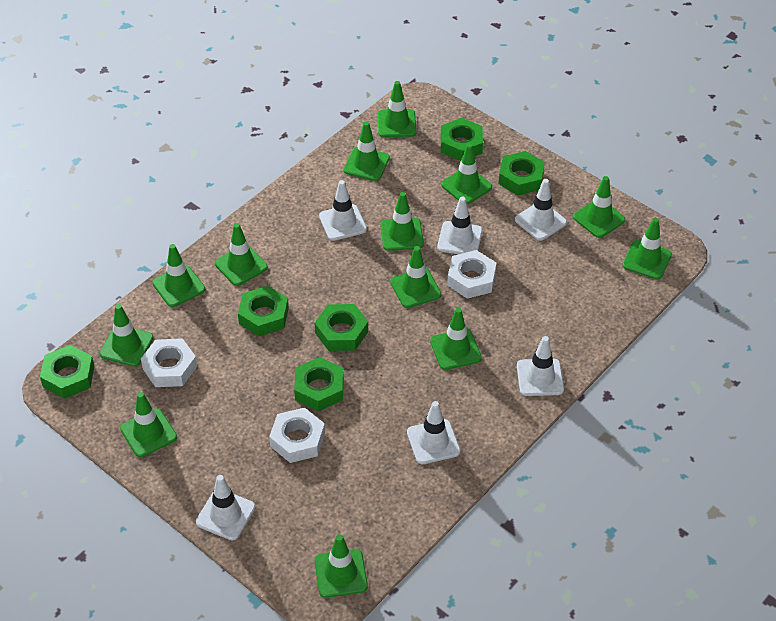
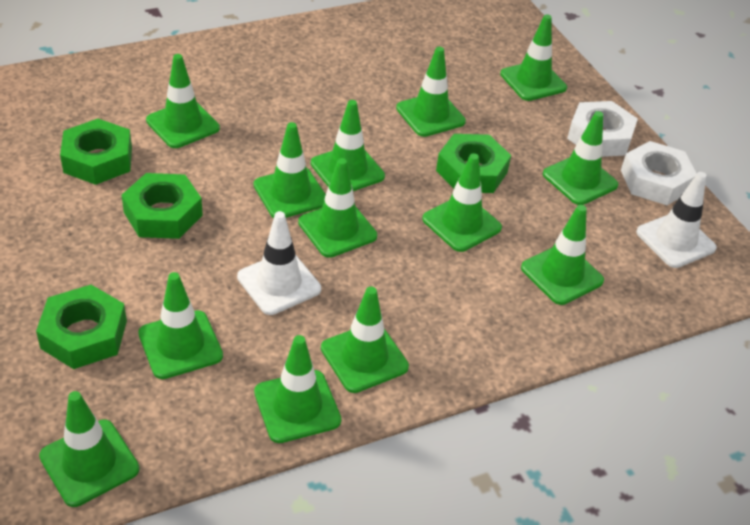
green nut: 6 -> 4
white nut: 3 -> 2
white traffic cone: 6 -> 2

